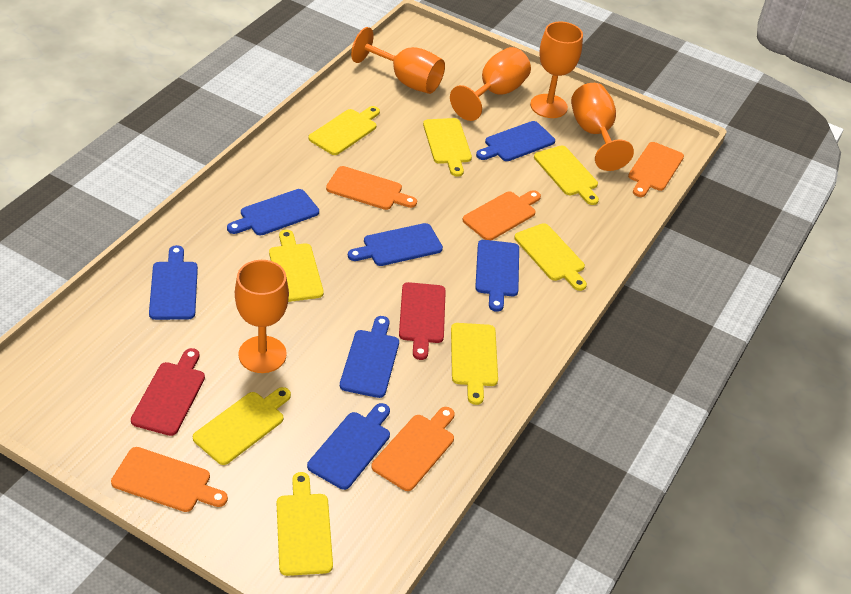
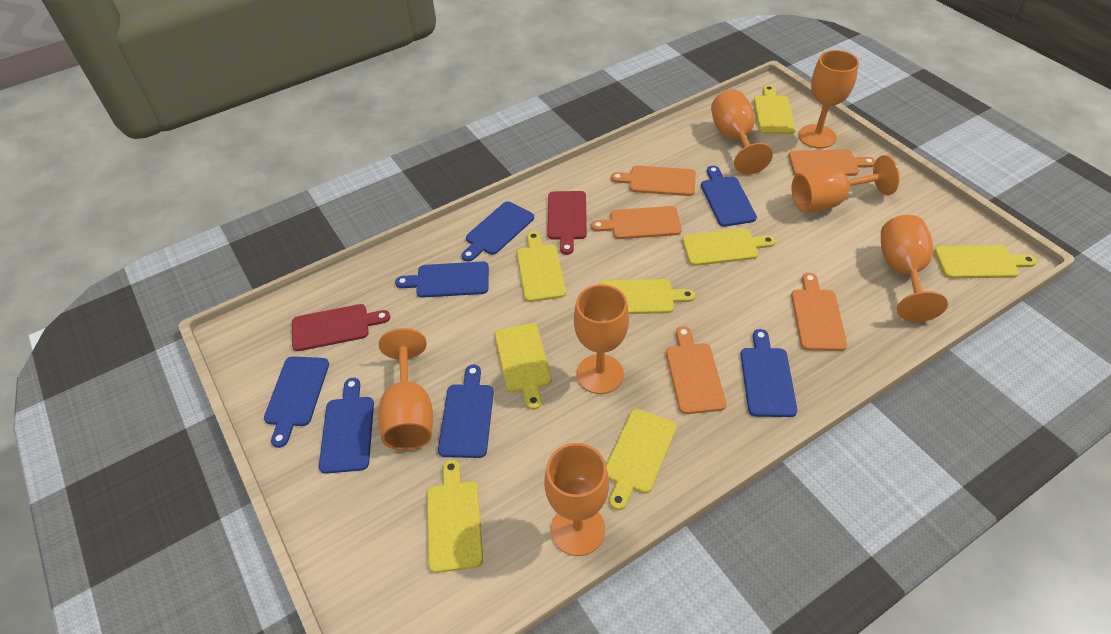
orange goblet: 5 -> 7

